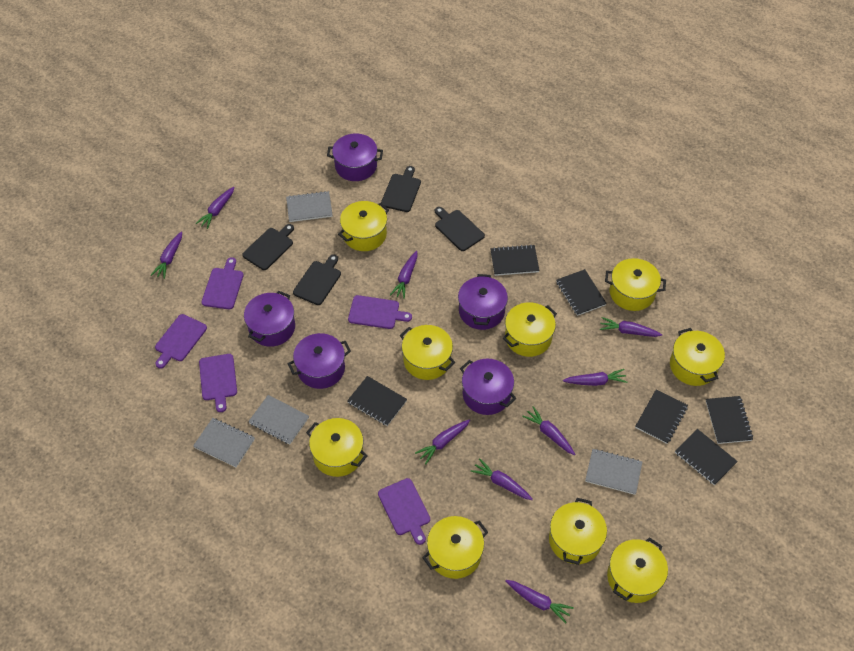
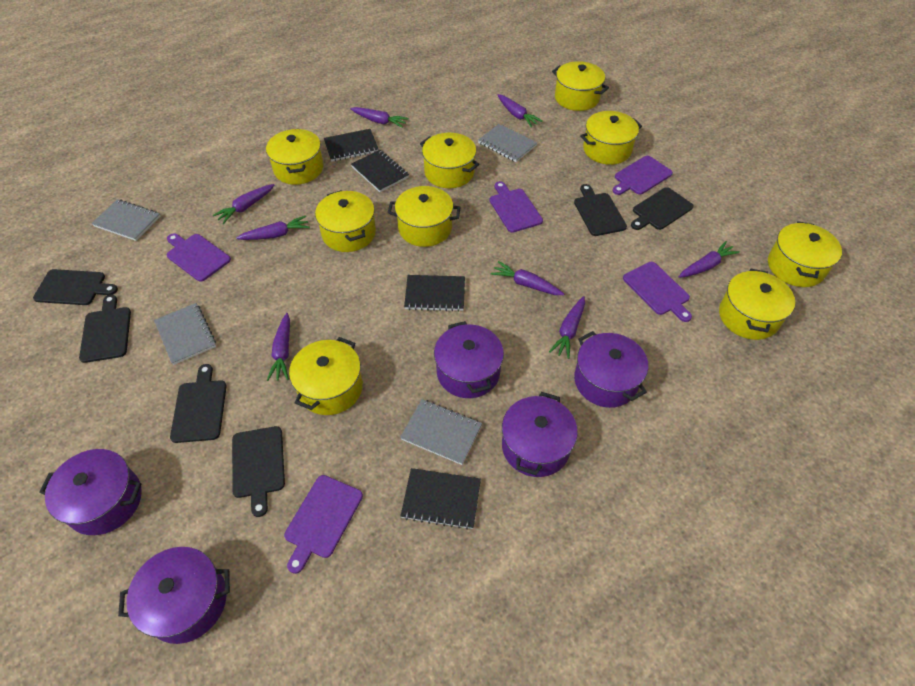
black cutting board: 4 -> 6
black notebook: 6 -> 4
purple carrot: 9 -> 8

